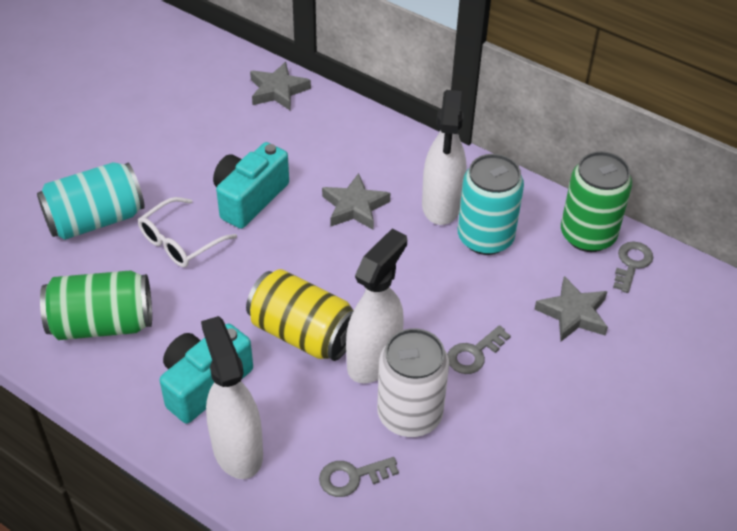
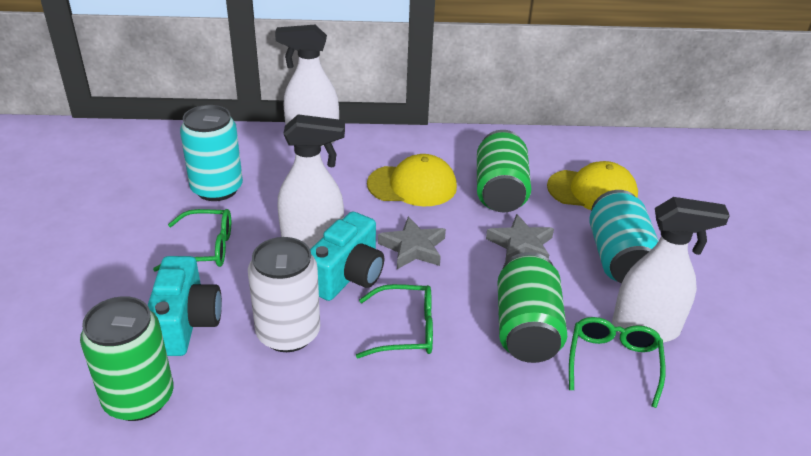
green can: 2 -> 3
green glasses: 0 -> 3
grey key: 3 -> 0
grey star: 3 -> 2
white glasses: 1 -> 0
yellow can: 1 -> 0
yellow cap: 0 -> 2

